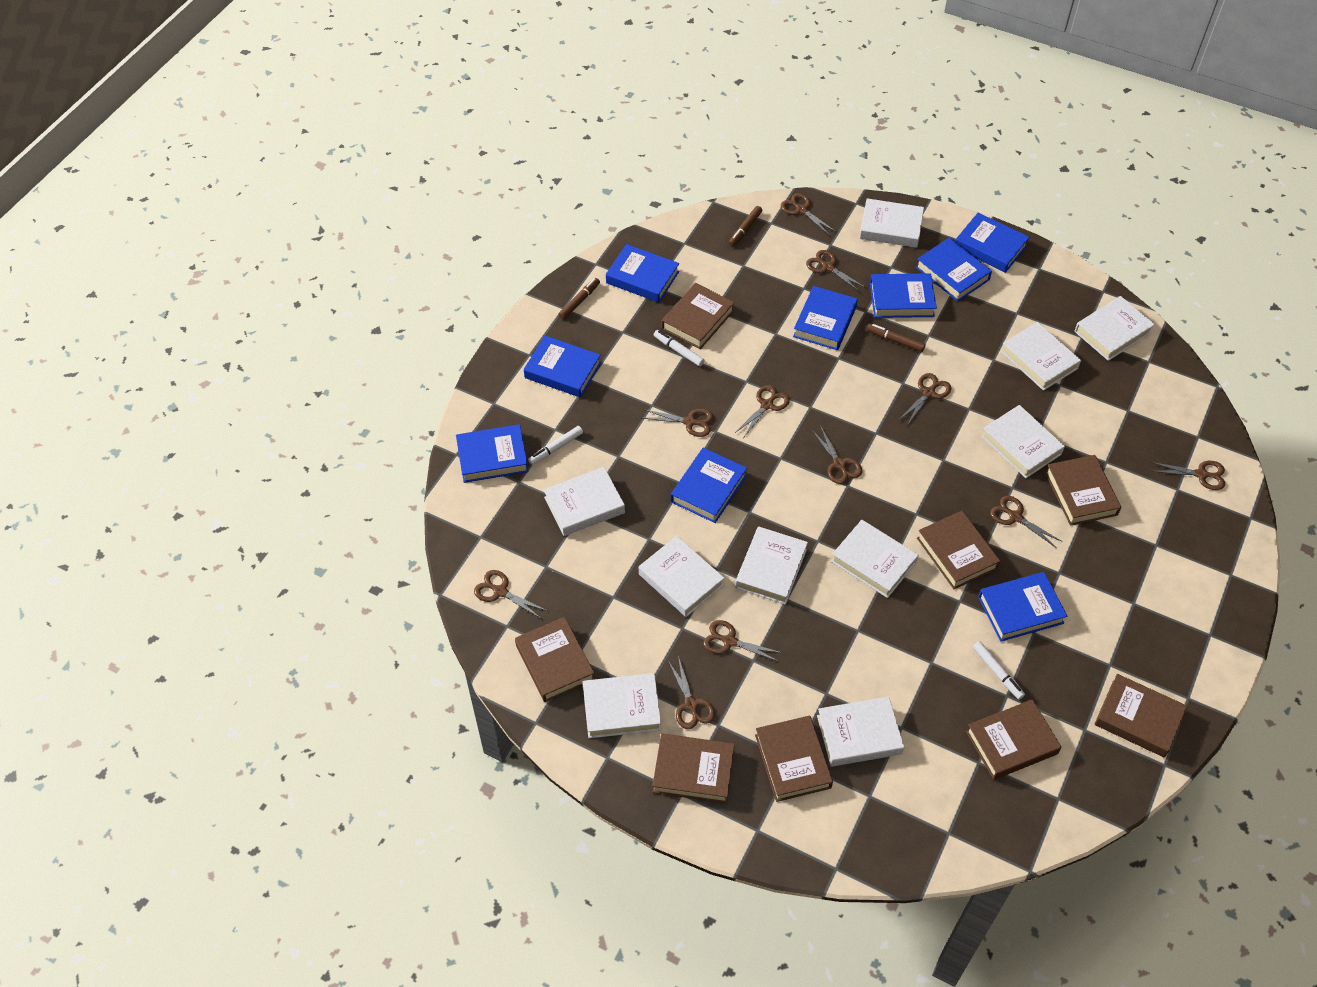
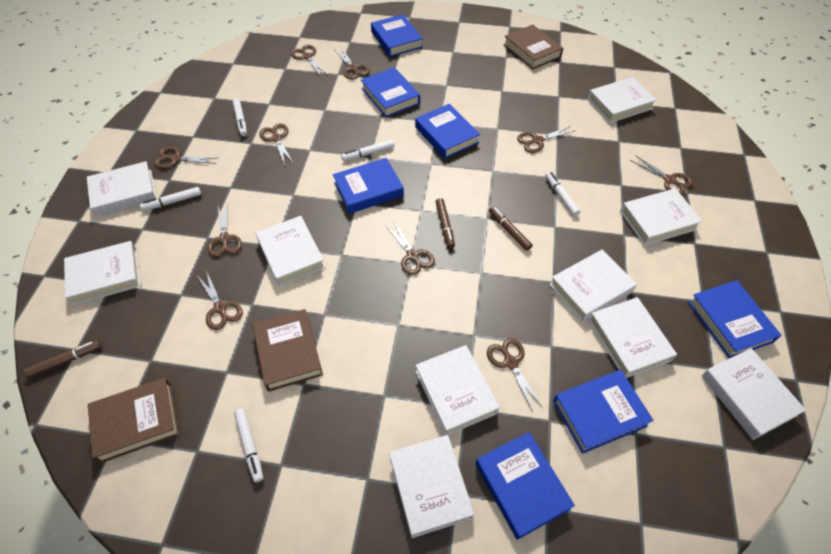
blue book: 9 -> 7
brown book: 8 -> 3
brown scissors: 11 -> 10
white marker: 3 -> 5

